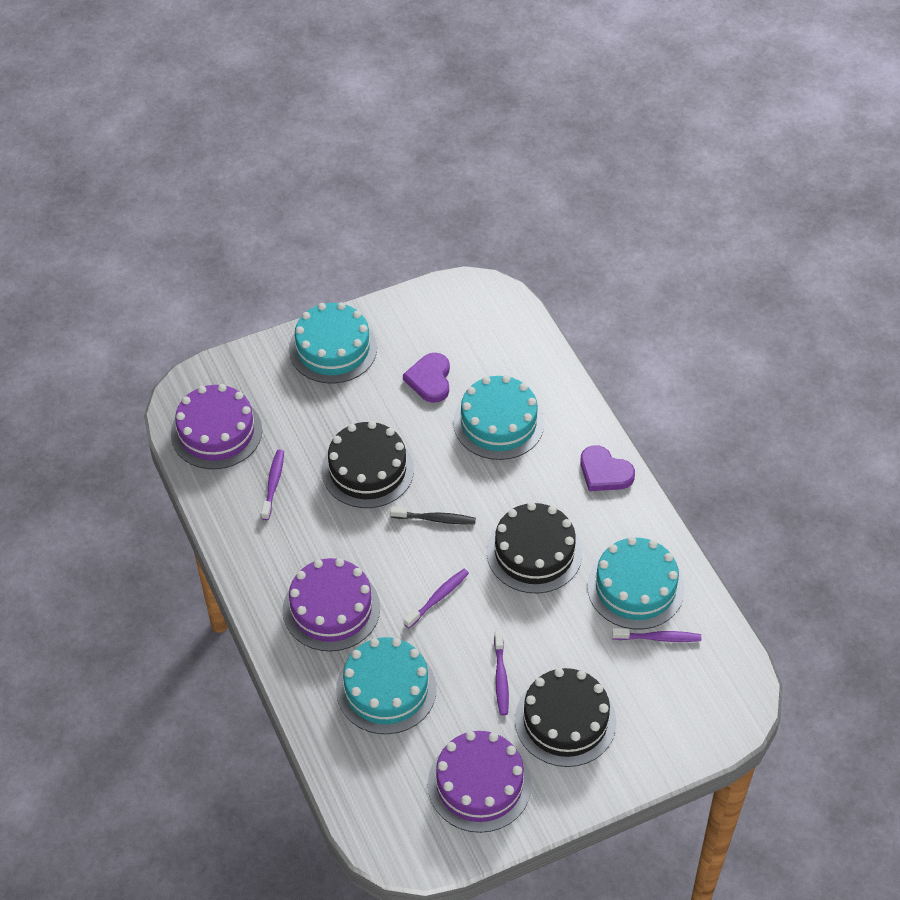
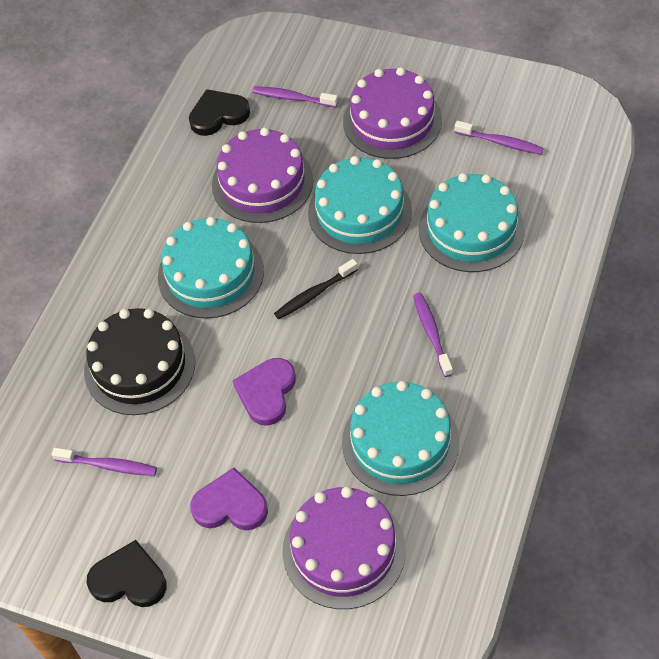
black cake: 3 -> 1
black heart: 0 -> 2

